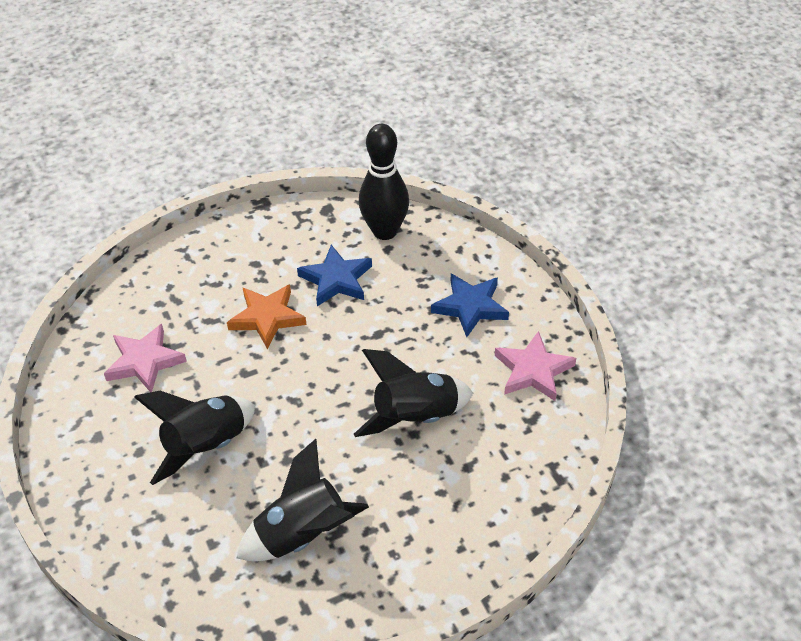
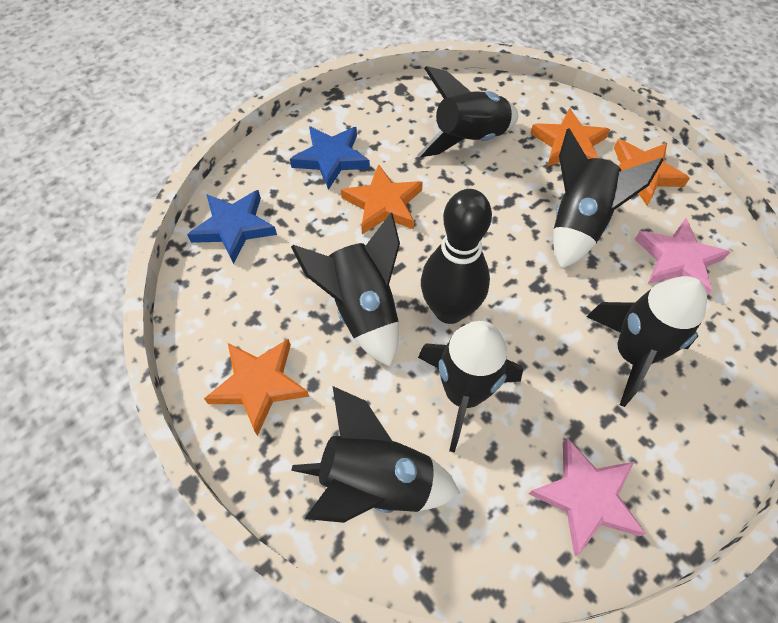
black rocket: 3 -> 6
orange star: 1 -> 4

